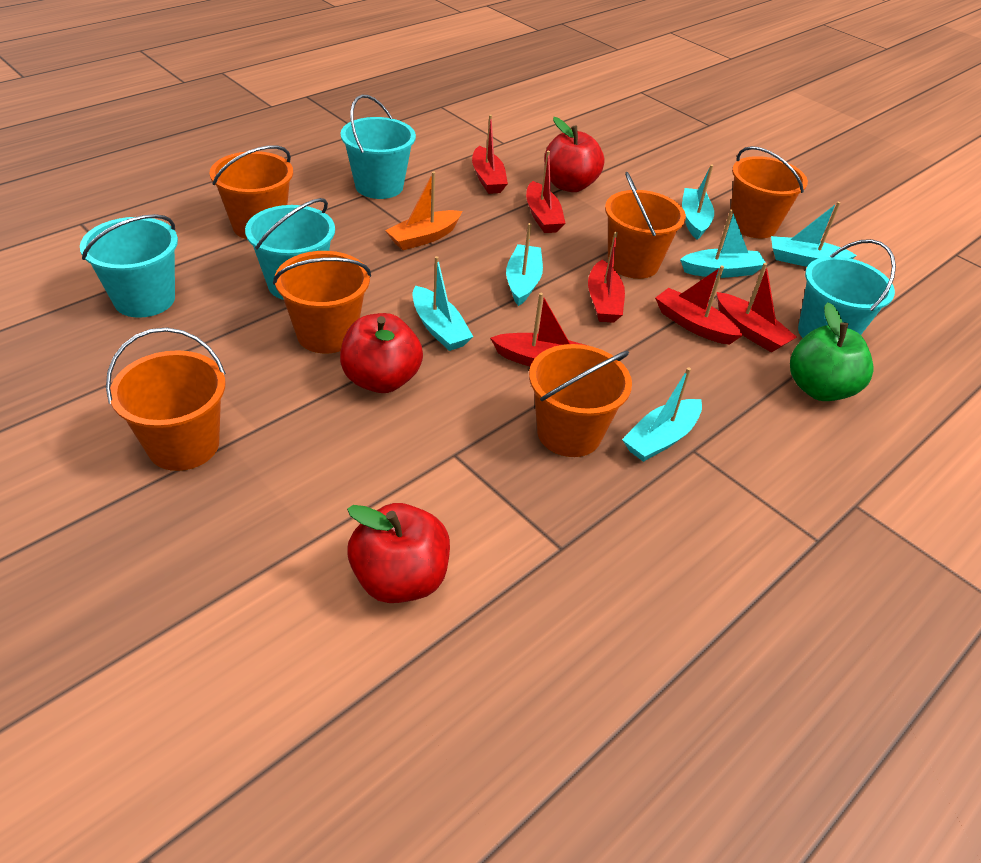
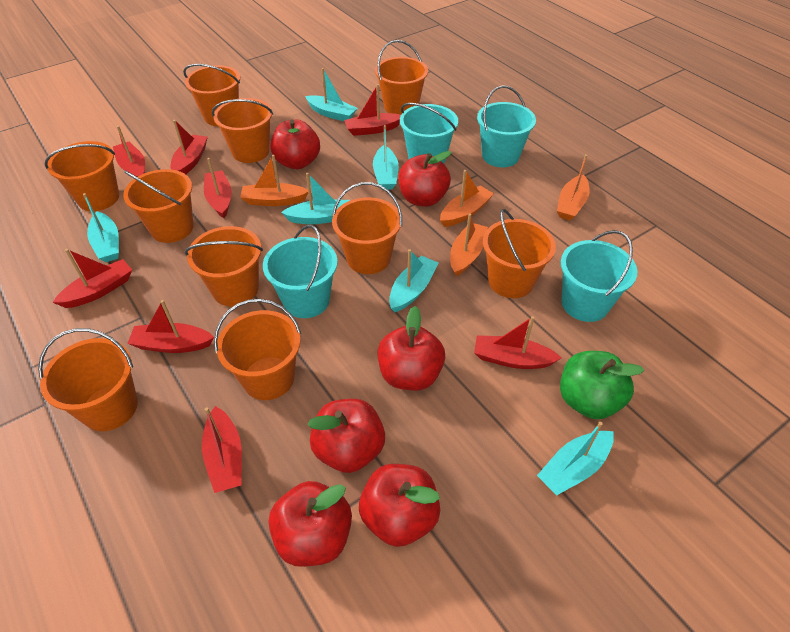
orange boat: 1 -> 4
orange bucket: 6 -> 10
red apple: 3 -> 6
red boat: 6 -> 8

